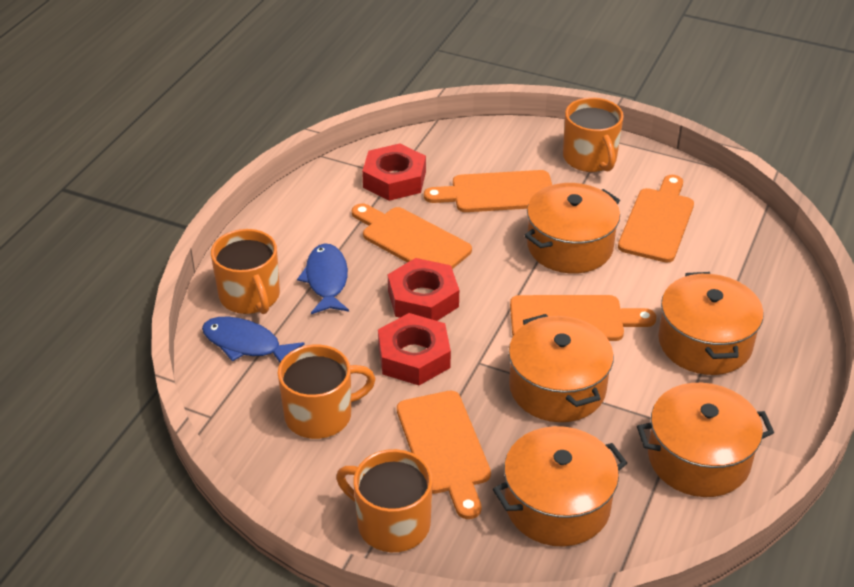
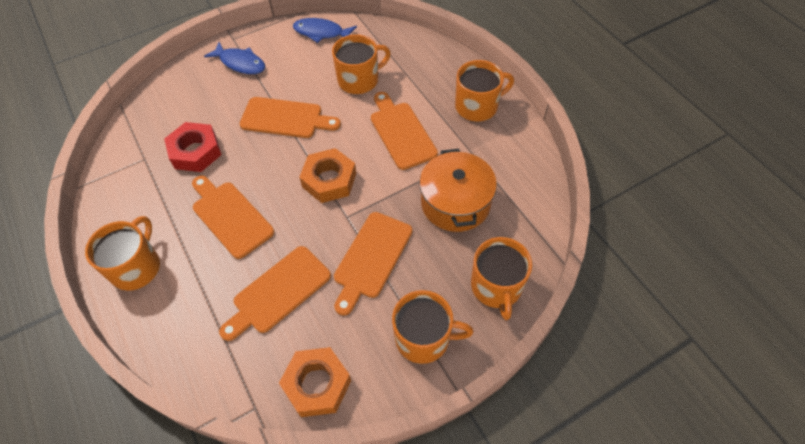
orange mug: 4 -> 5
orange nut: 0 -> 2
orange pot: 5 -> 1
red nut: 3 -> 1

